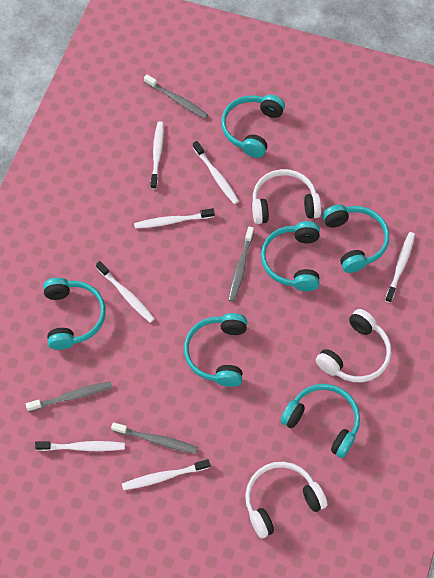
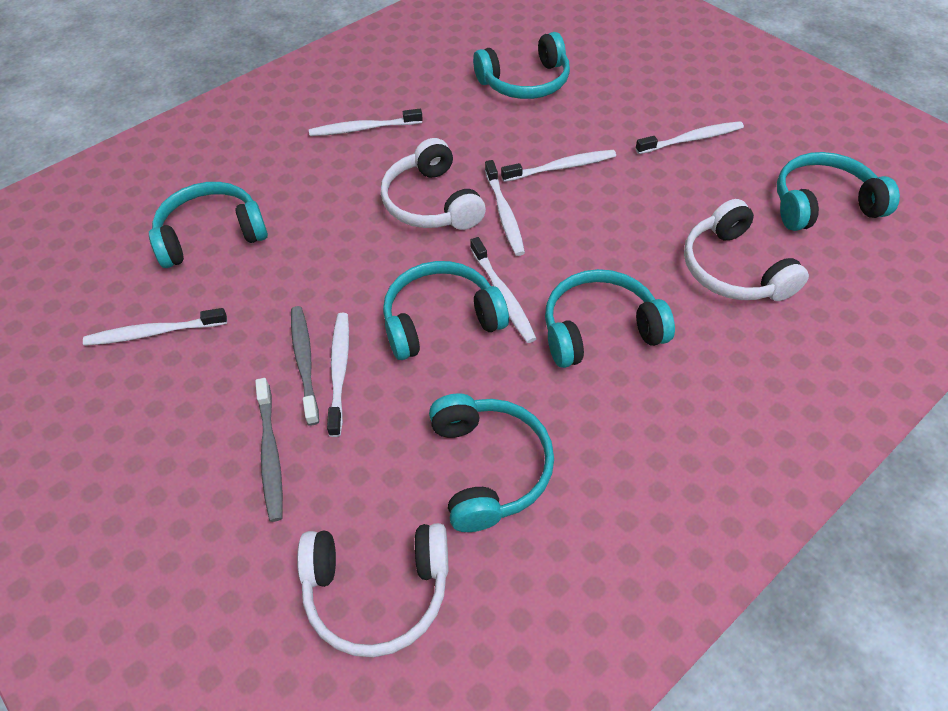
grey toothbrush: 4 -> 2

